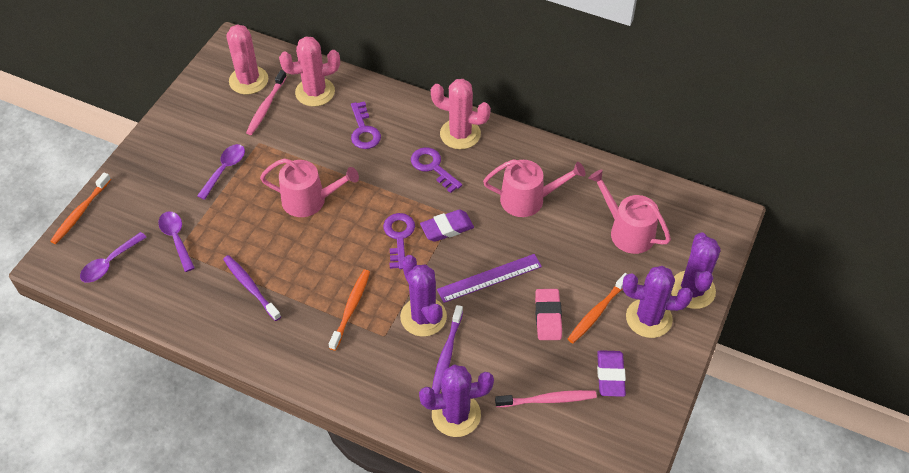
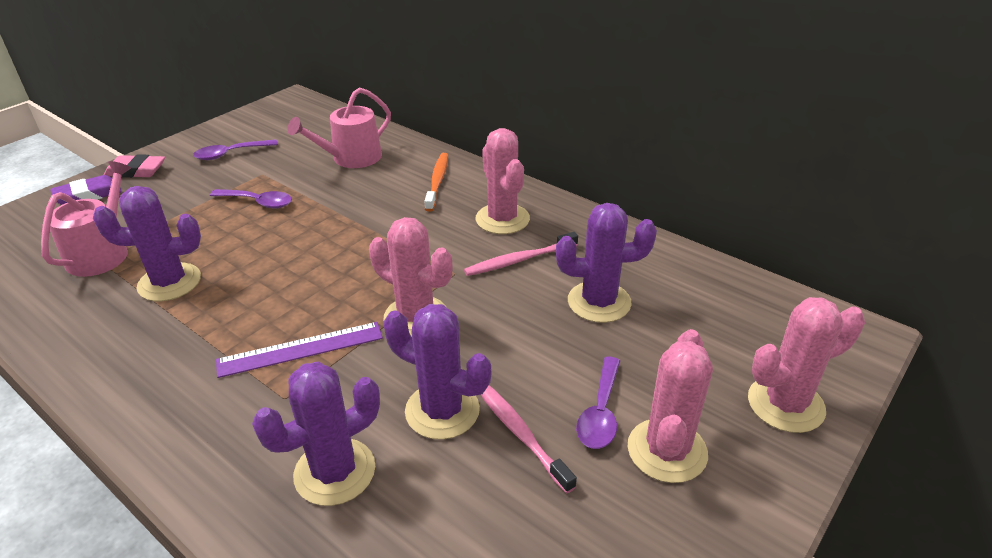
orange toothbrush: 3 -> 1
pink cactus: 3 -> 4
pink watering can: 3 -> 2
purple eraser: 2 -> 1
purple key: 3 -> 0
purple toothbrush: 2 -> 0

